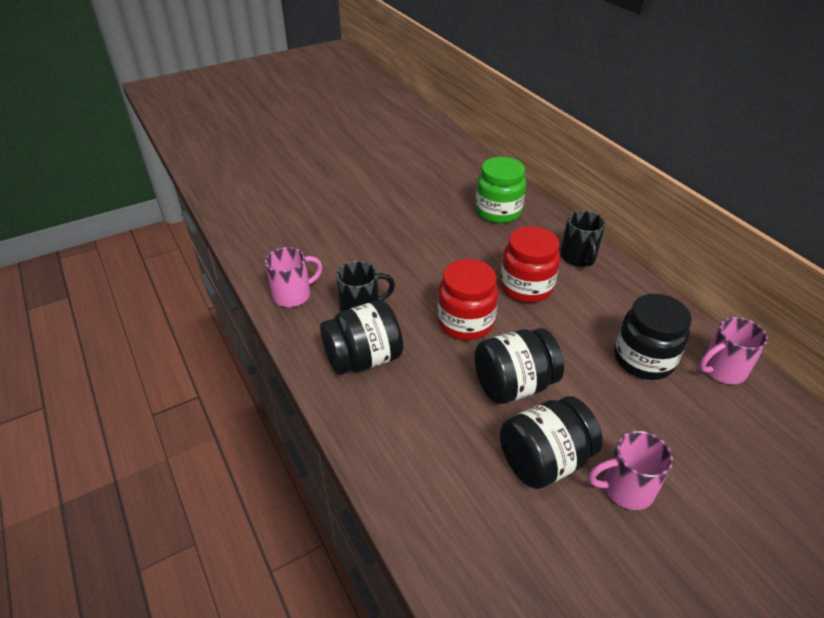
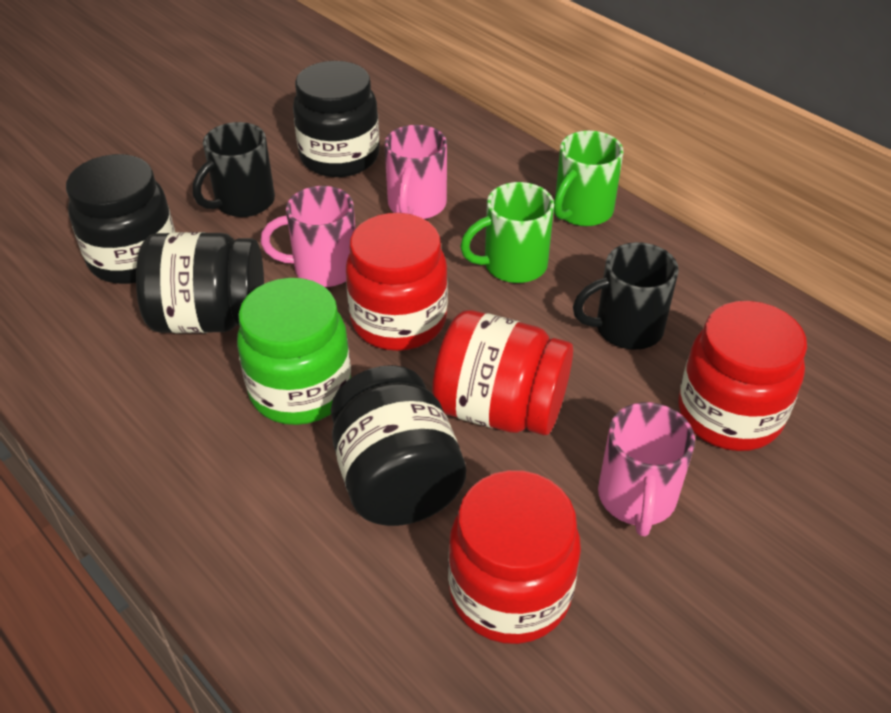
green mug: 0 -> 2
red jar: 2 -> 4

